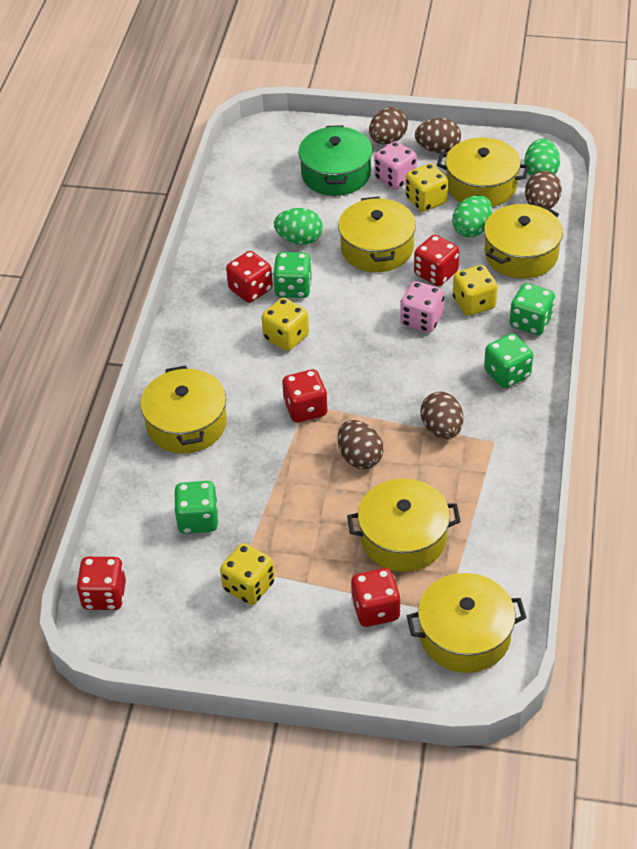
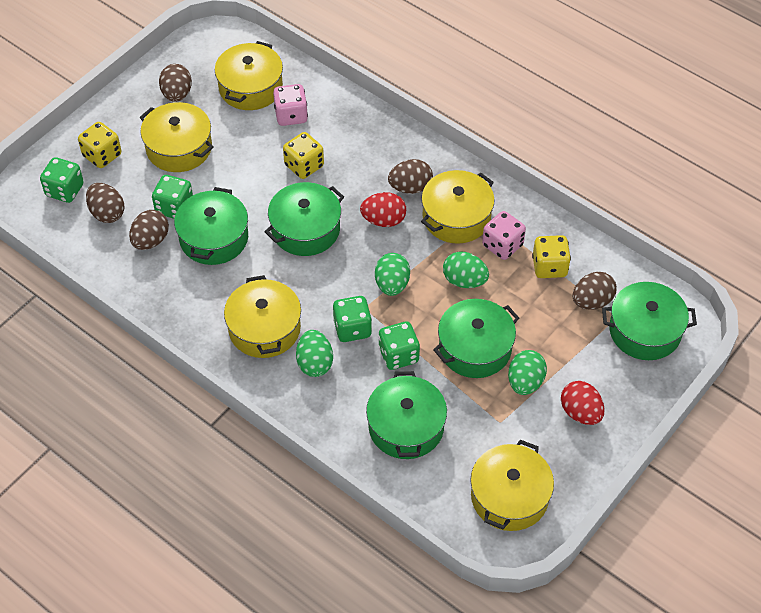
green egg: 3 -> 4
green pot: 1 -> 5
red dice: 5 -> 0
red egg: 0 -> 2
yellow dice: 4 -> 3
yellow pot: 6 -> 5

